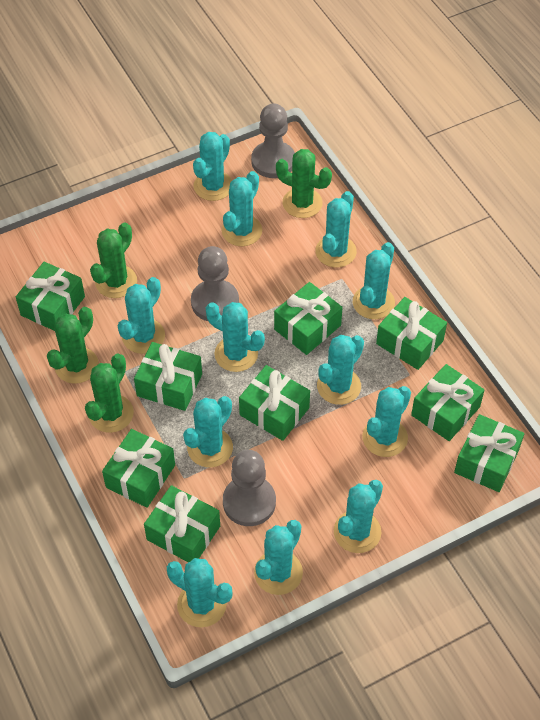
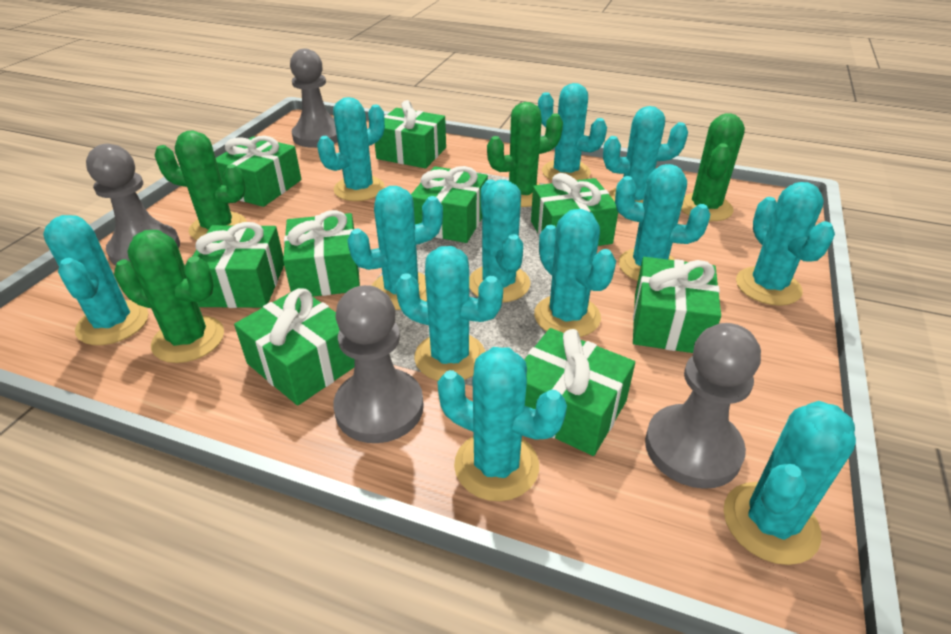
grey pawn: 3 -> 4

